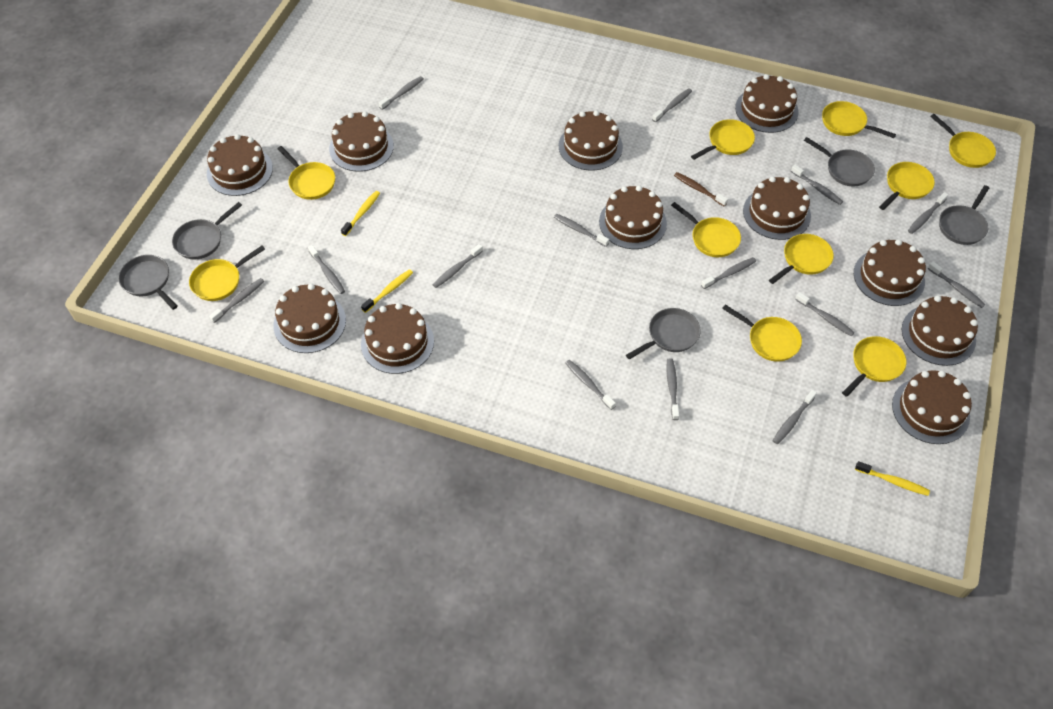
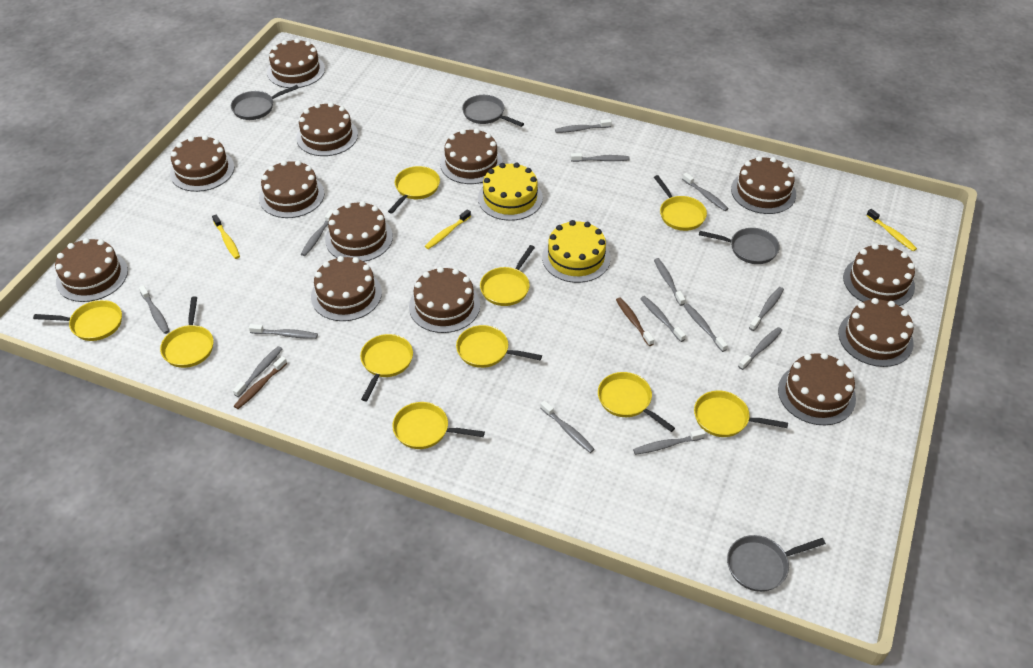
brown cake: 11 -> 13
brown toothbrush: 1 -> 2
grey pan: 5 -> 4
yellow cake: 0 -> 2

